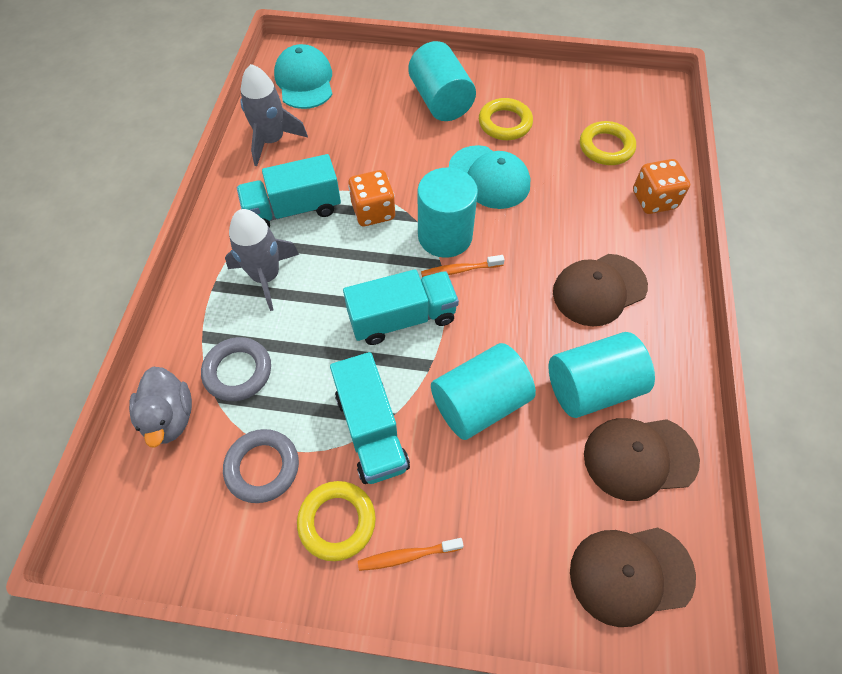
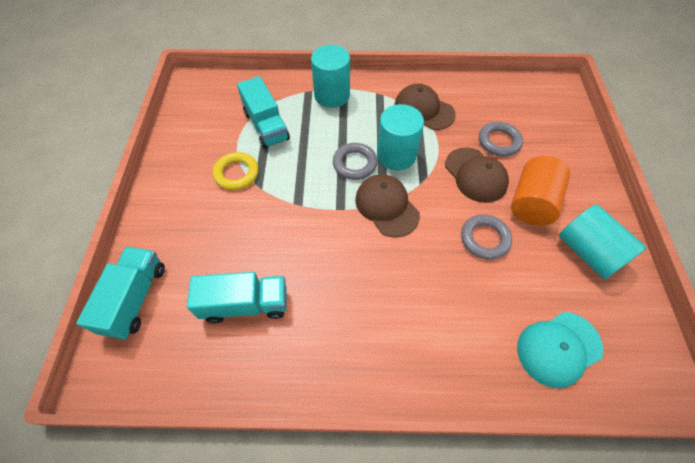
grey duck: 1 -> 0
grey ring: 2 -> 3
grey rocket: 2 -> 0
orange cylinder: 0 -> 1
orange dice: 2 -> 0
orange toothbrush: 2 -> 0
turquoise cap: 2 -> 1
turquoise cylinder: 4 -> 3
yellow ring: 3 -> 1

